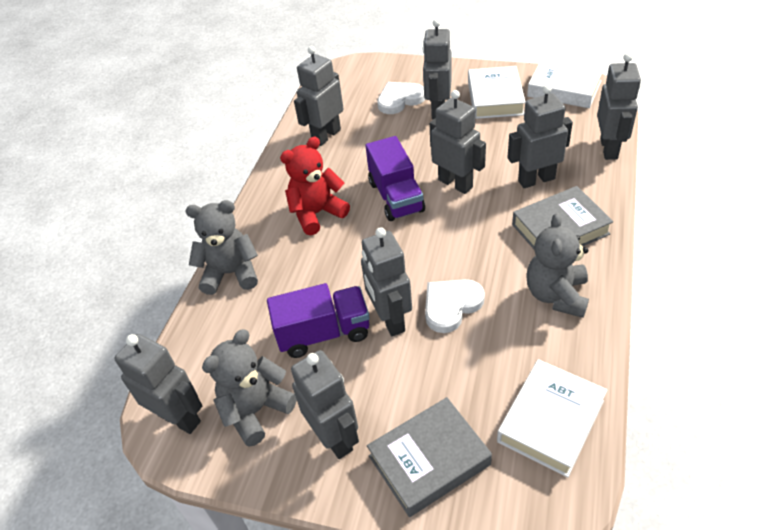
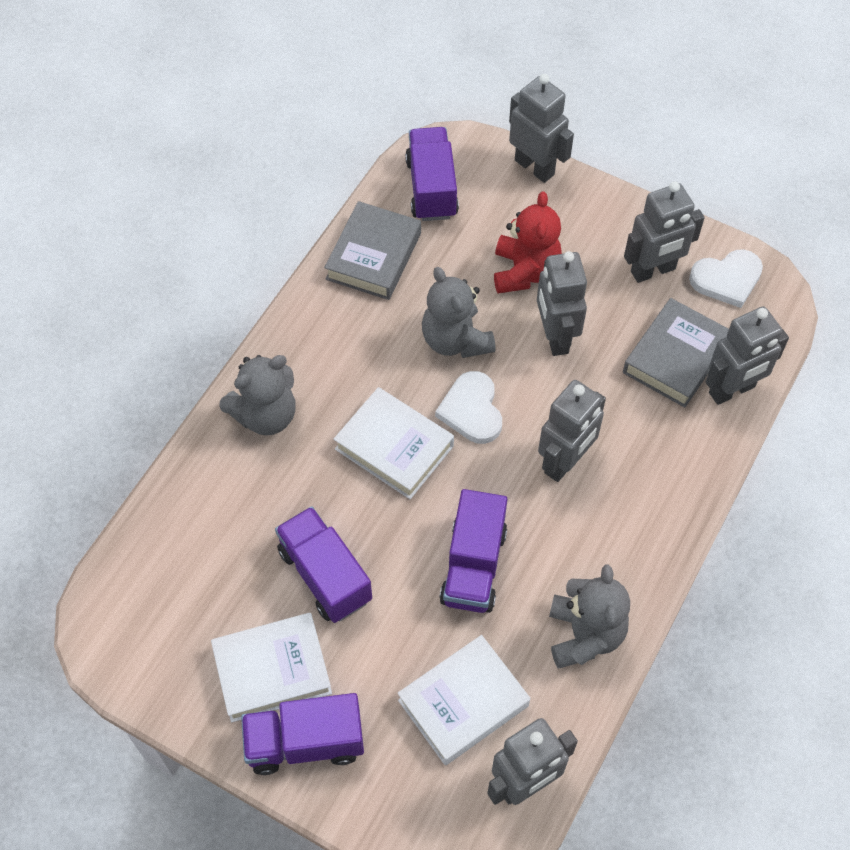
grey robot: 8 -> 6
purple truck: 2 -> 4

